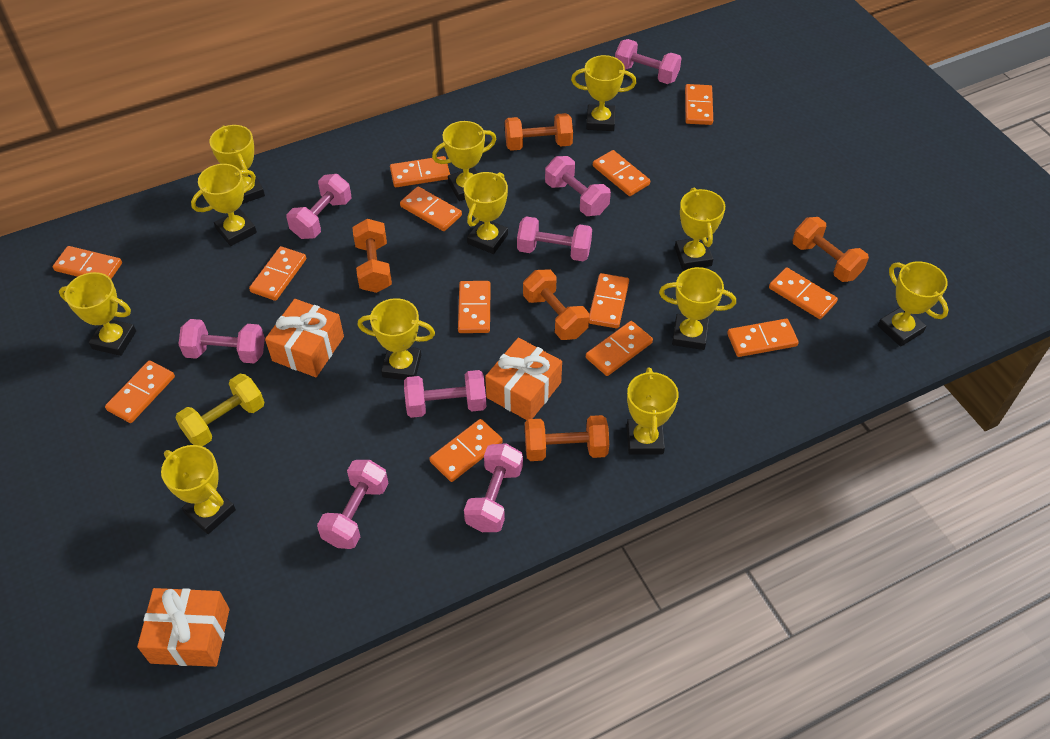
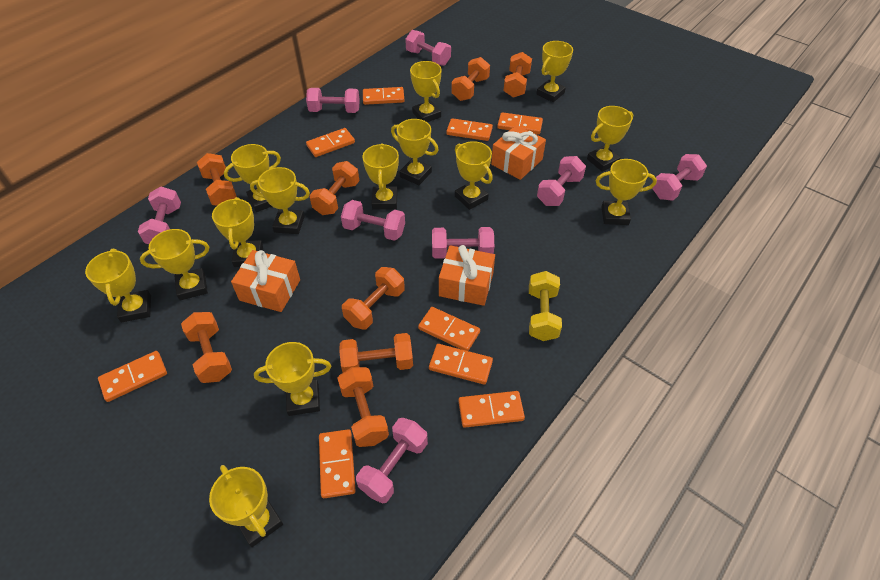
orange domino: 13 -> 9
orange dumbbell: 5 -> 8
yellow trophy: 12 -> 14

